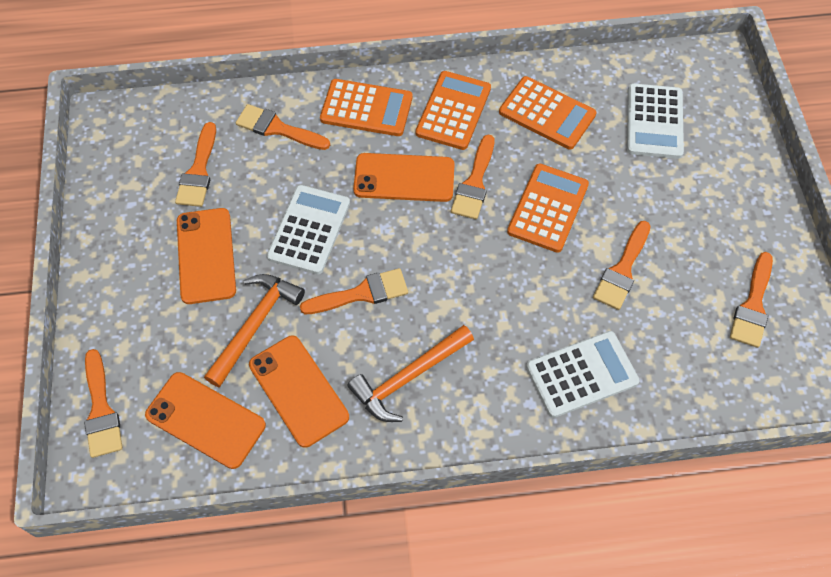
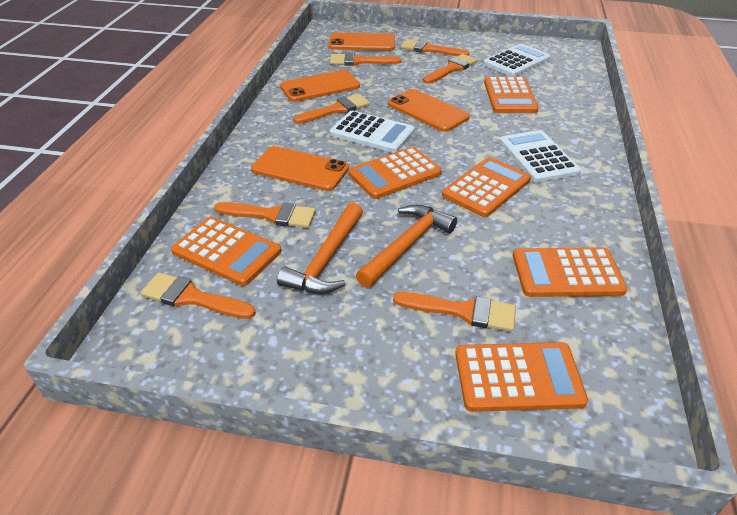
orange calculator: 4 -> 6

